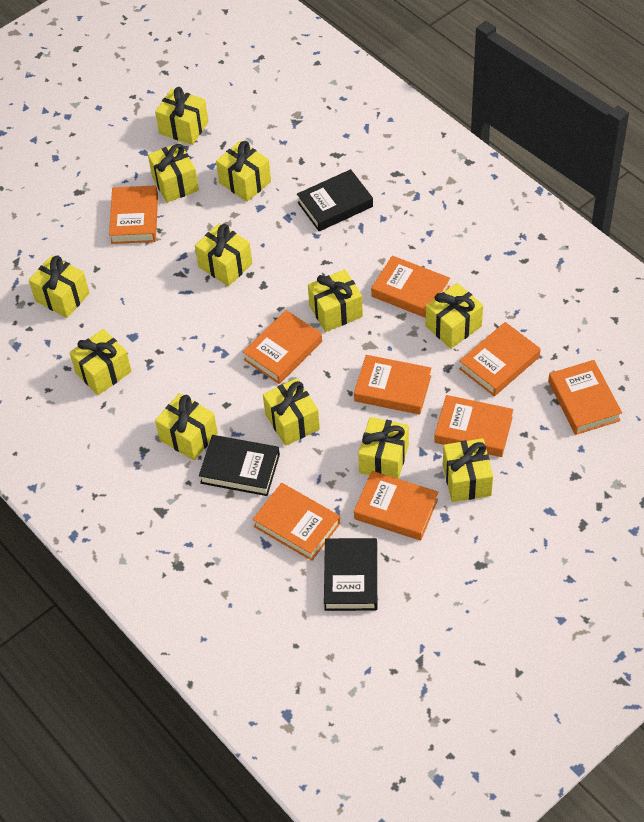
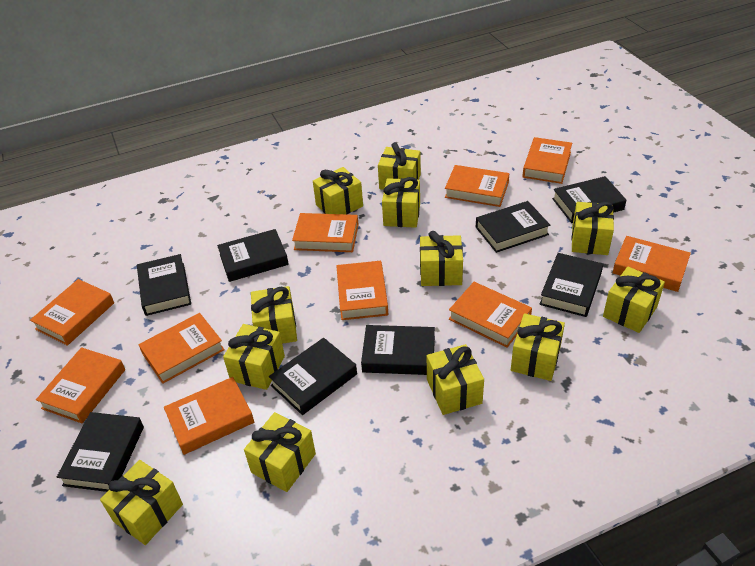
black book: 3 -> 8
orange book: 9 -> 10

